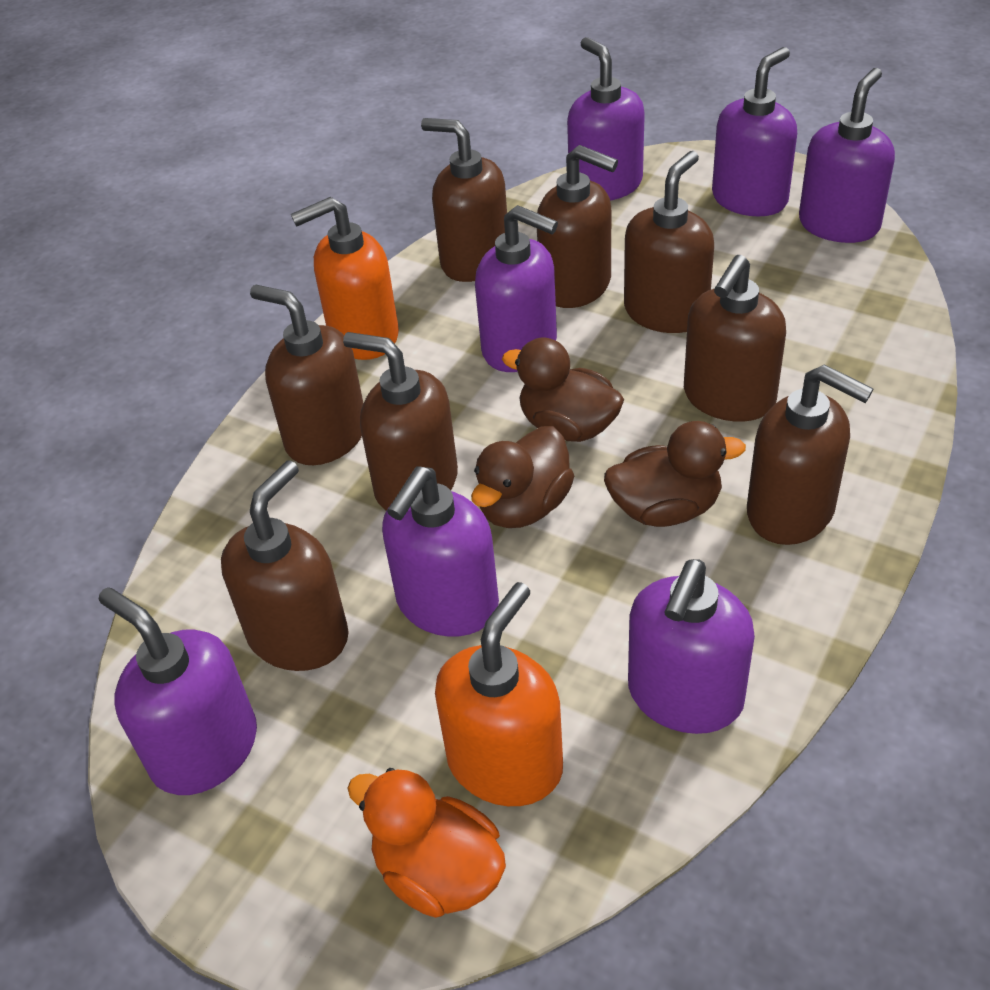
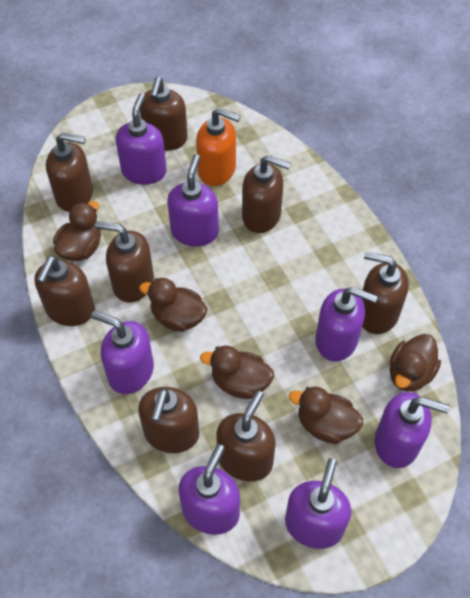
brown duck: 3 -> 5
orange duck: 1 -> 0
orange soap dispenser: 2 -> 1

